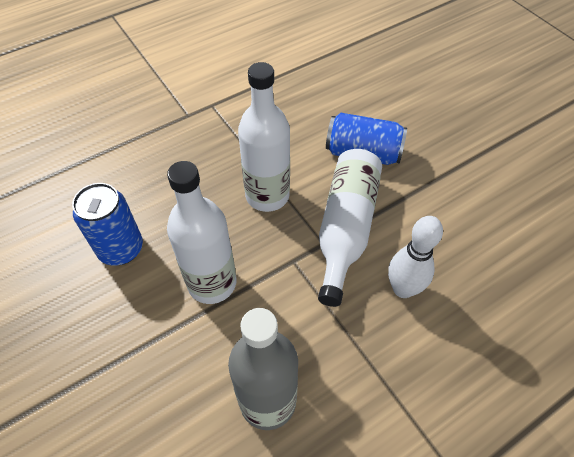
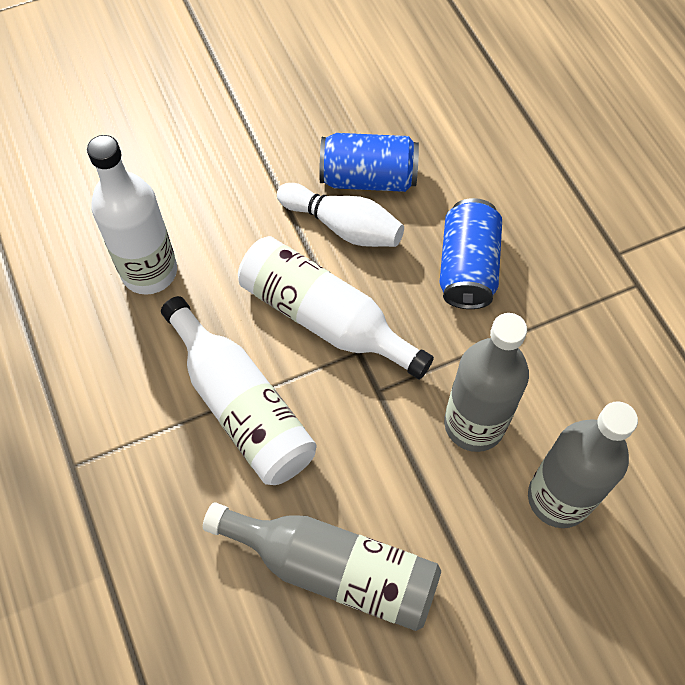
grey bottle: 1 -> 3

